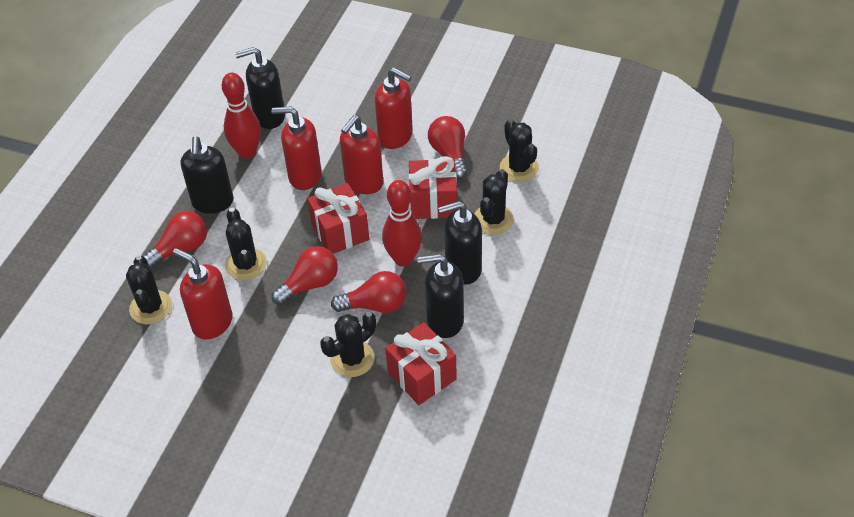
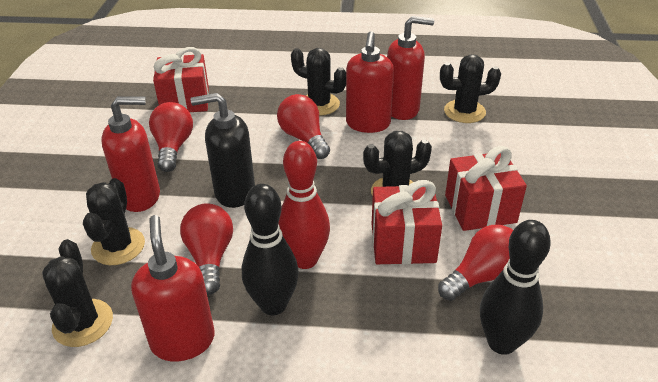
black bowling pin: 0 -> 2
black soap dispenser: 4 -> 1
red bowling pin: 2 -> 1

